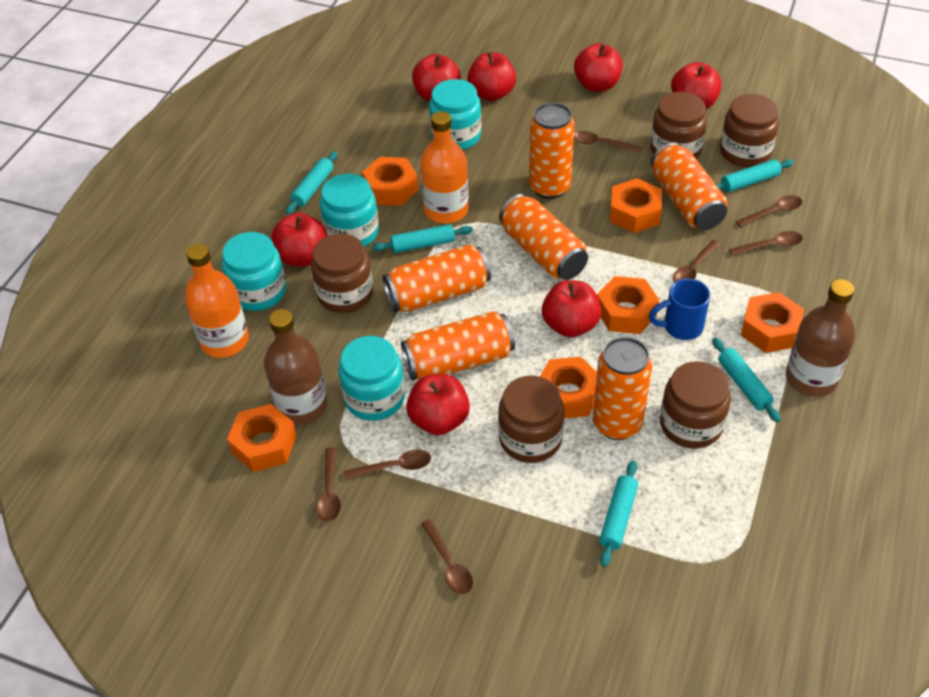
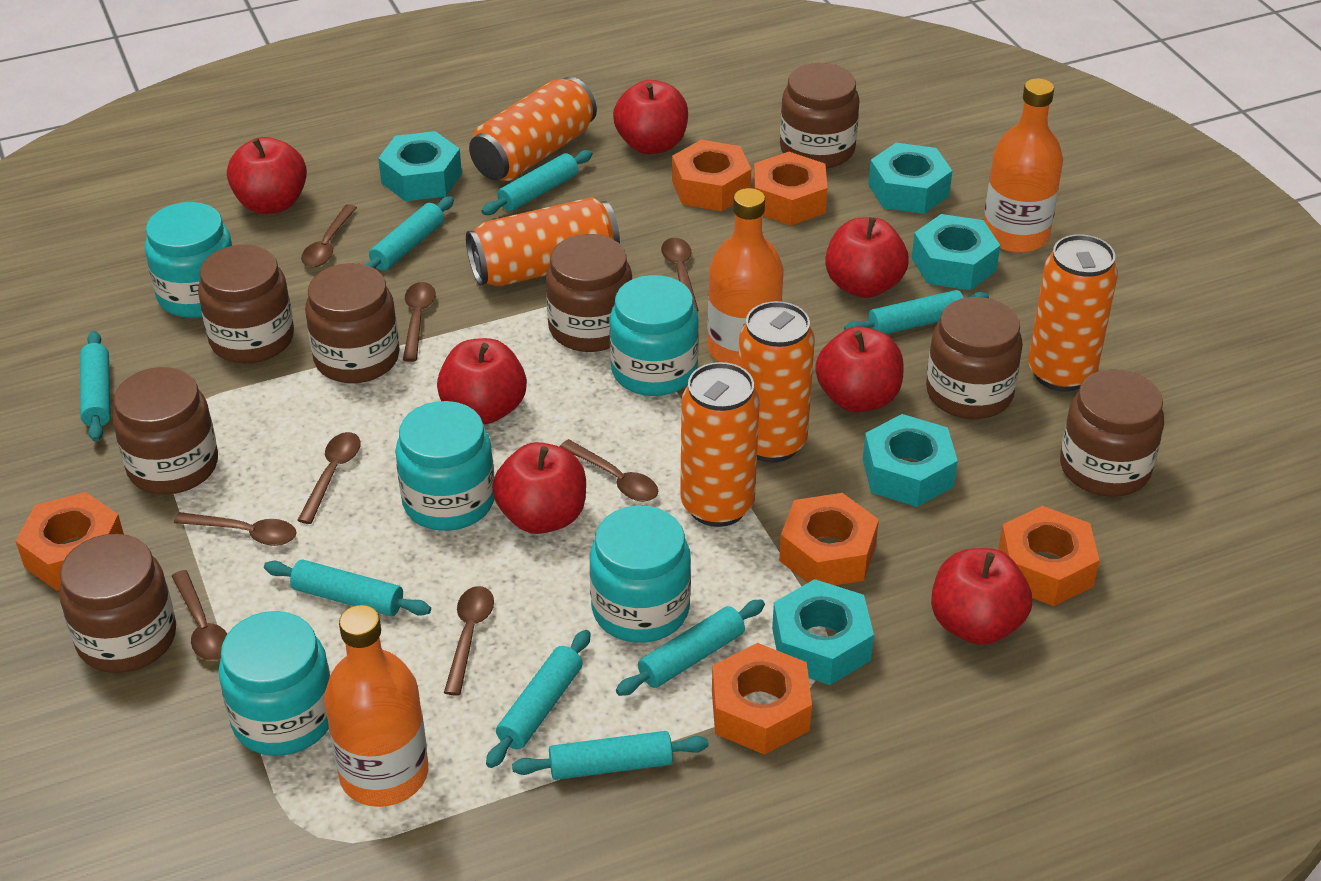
blue mug: 1 -> 0
brown bottle: 2 -> 0
brown jar: 5 -> 8
brown spoon: 7 -> 8
orange bottle: 2 -> 3
orange can: 6 -> 5
turquoise jar: 4 -> 5
turquoise nut: 0 -> 5
turquoise rolling pin: 5 -> 8

